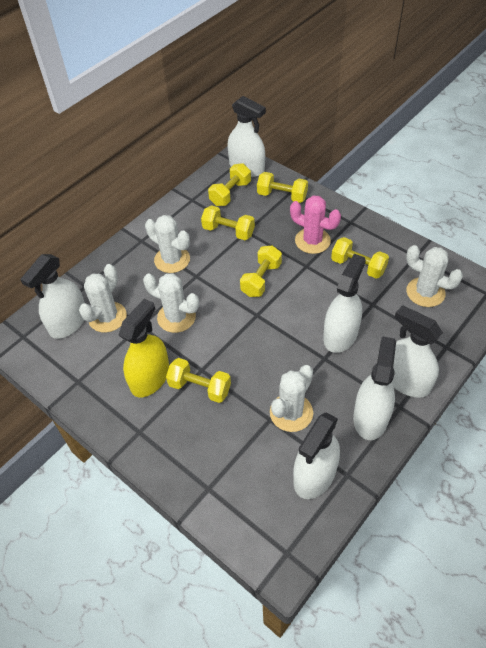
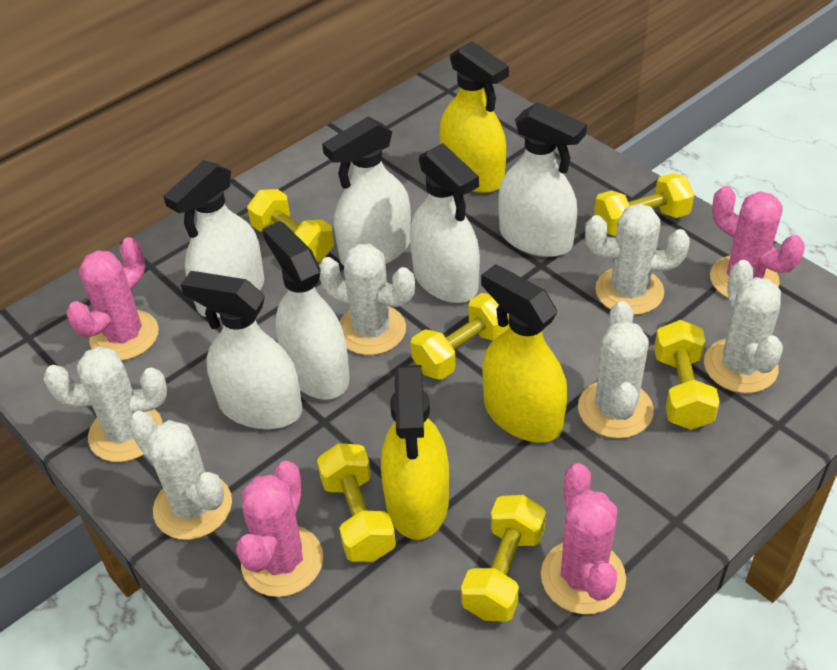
pink cactus: 1 -> 4
white cactus: 5 -> 6
yellow spray bottle: 1 -> 3

